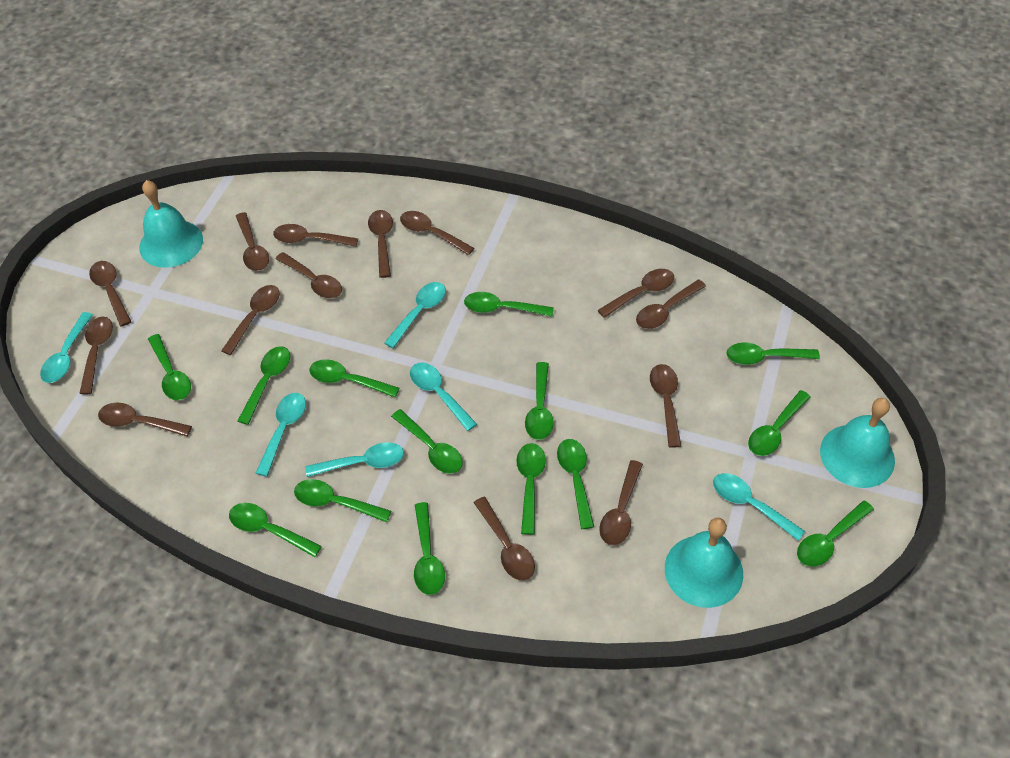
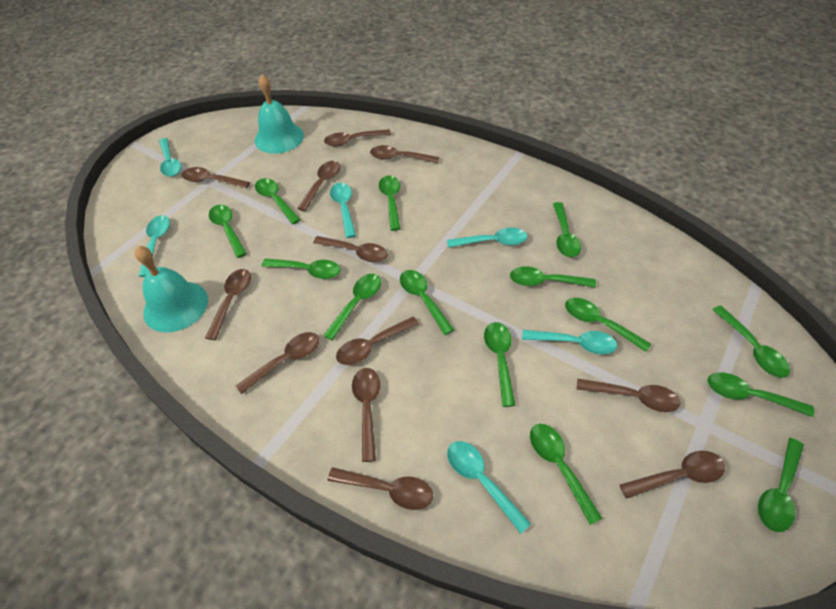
brown spoon: 14 -> 12
turquoise bell: 3 -> 2

